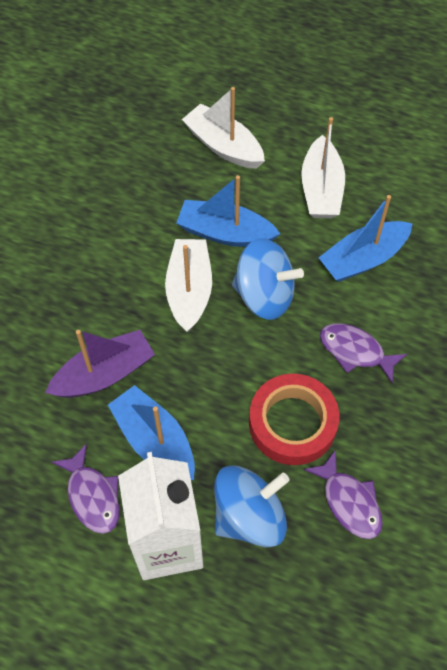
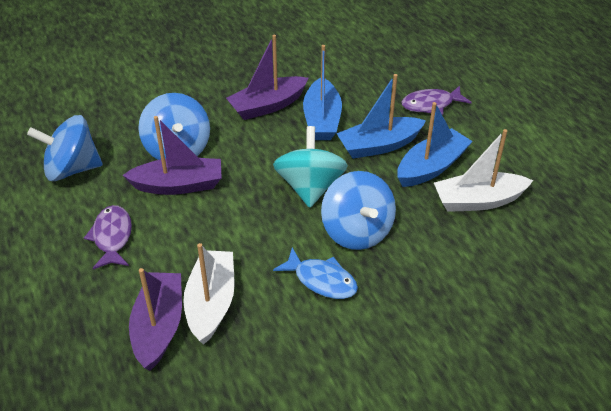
blue fish: 0 -> 1
blue spinning top: 2 -> 3
purple boat: 1 -> 3
purple fish: 3 -> 2
red tape: 1 -> 0
turquoise spinning top: 0 -> 1
white boat: 3 -> 2
white carton: 1 -> 0

